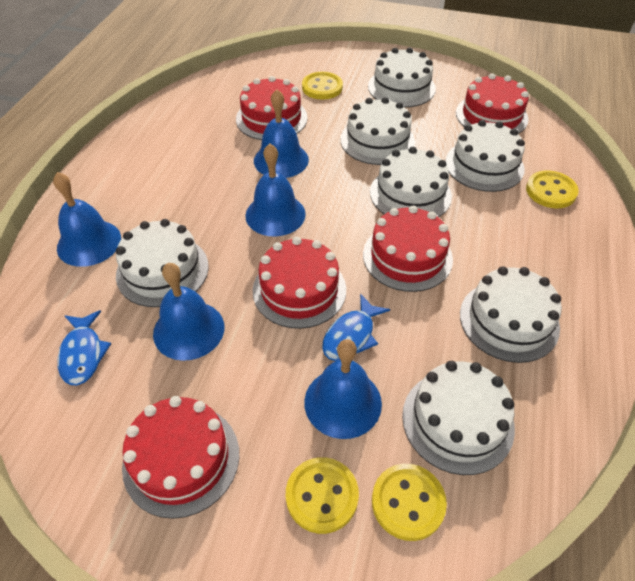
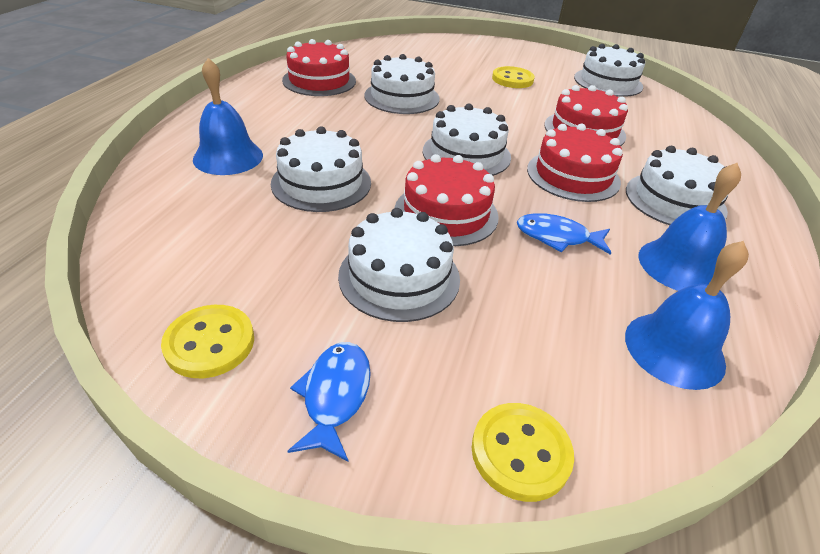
blue bell: 5 -> 3
red cake: 5 -> 4
white cake: 7 -> 6
yellow button: 4 -> 3

